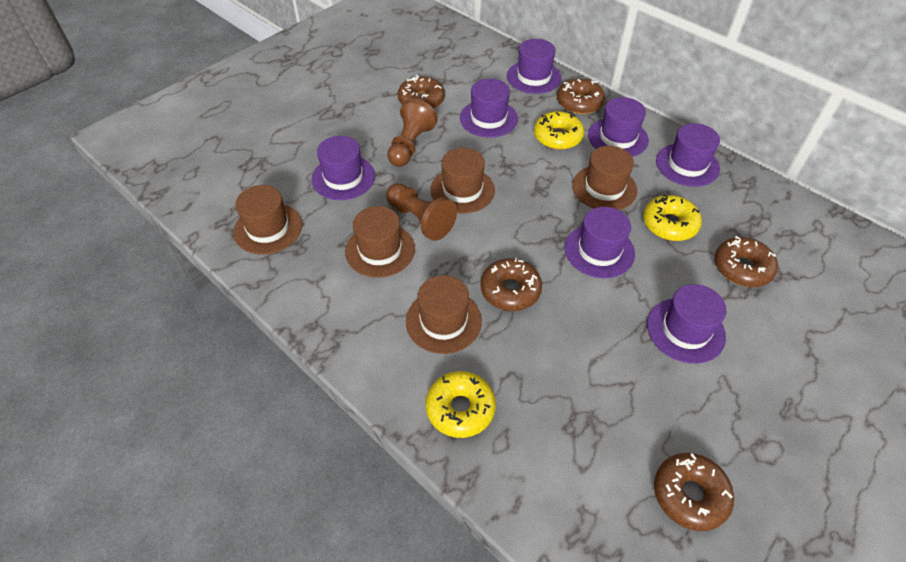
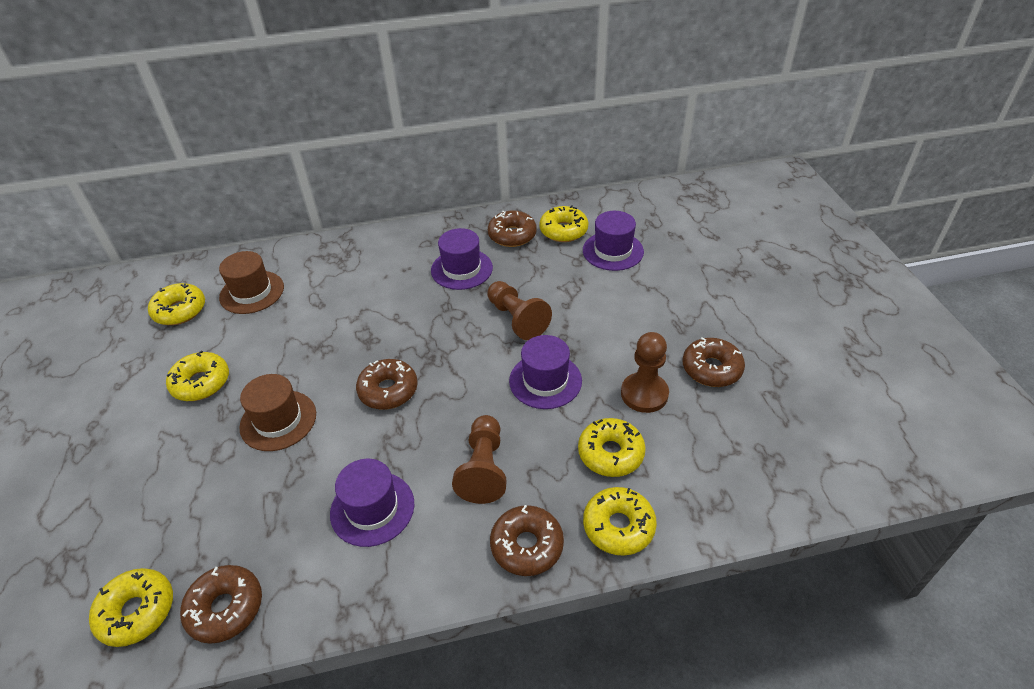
brown hat: 5 -> 2
brown pawn: 2 -> 3
purple hat: 7 -> 4
yellow donut: 3 -> 6

